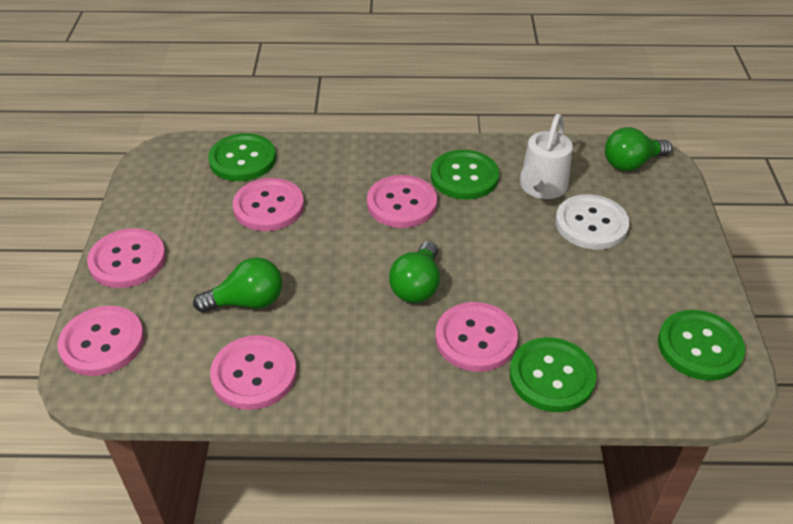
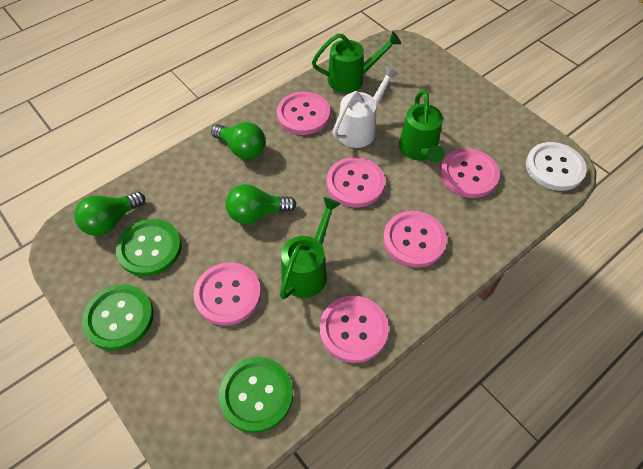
green button: 4 -> 3
green watering can: 0 -> 3

